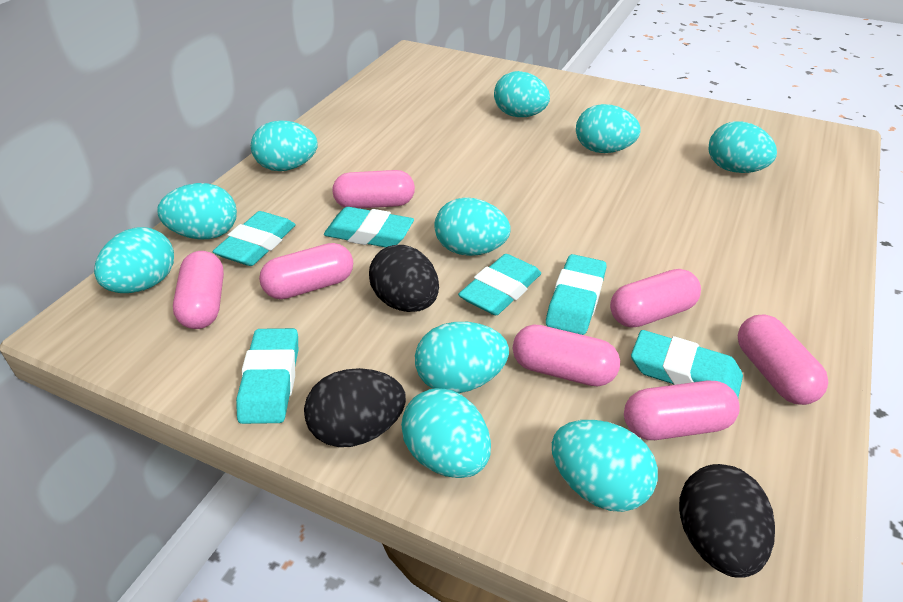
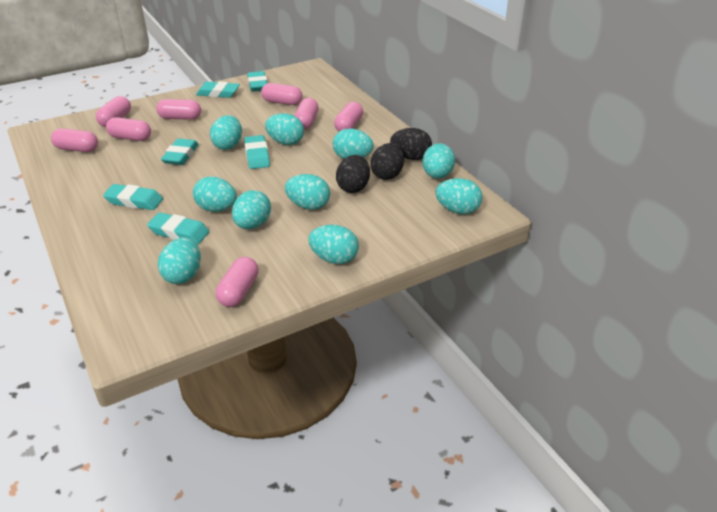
pink capsule: 7 -> 8

